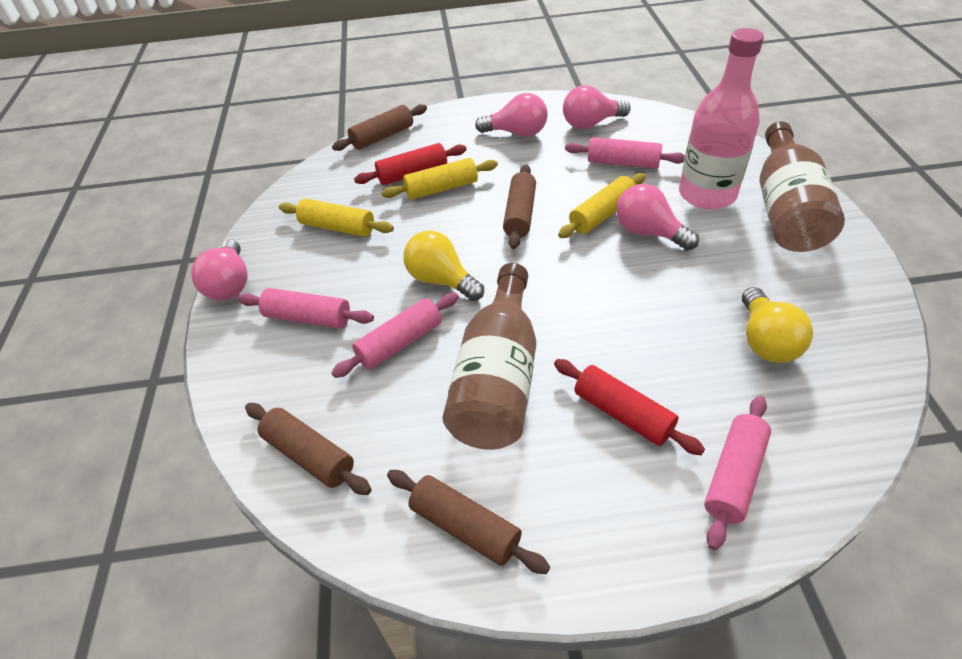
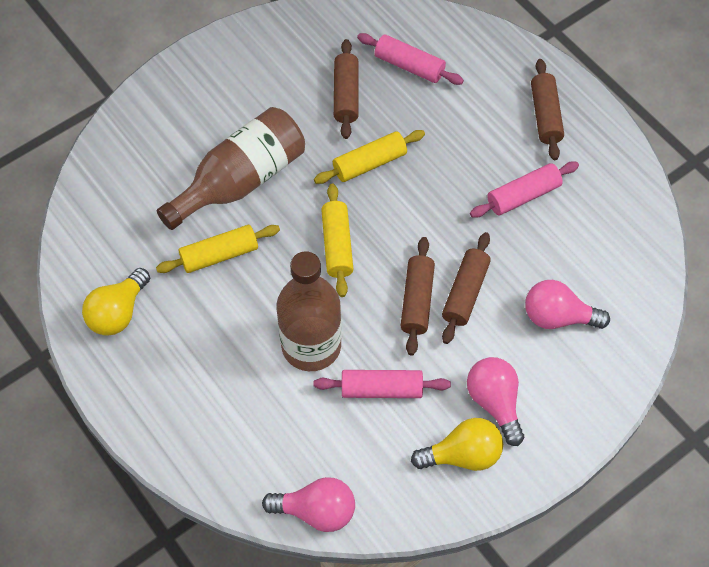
pink bottle: 1 -> 0
pink light bulb: 4 -> 3
pink rolling pin: 4 -> 3
red rolling pin: 2 -> 0

